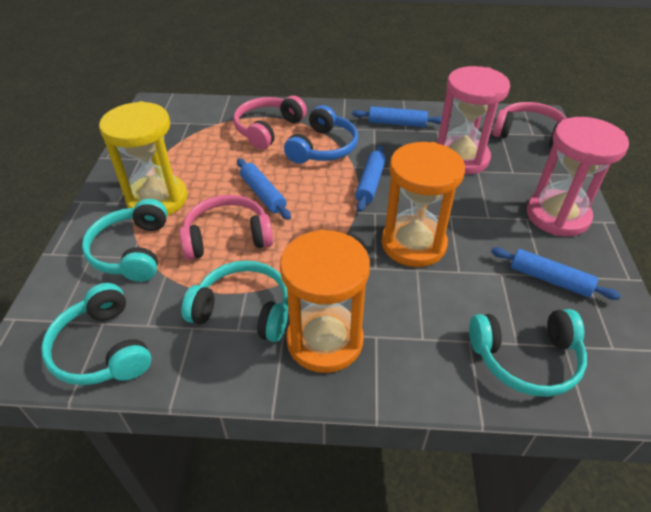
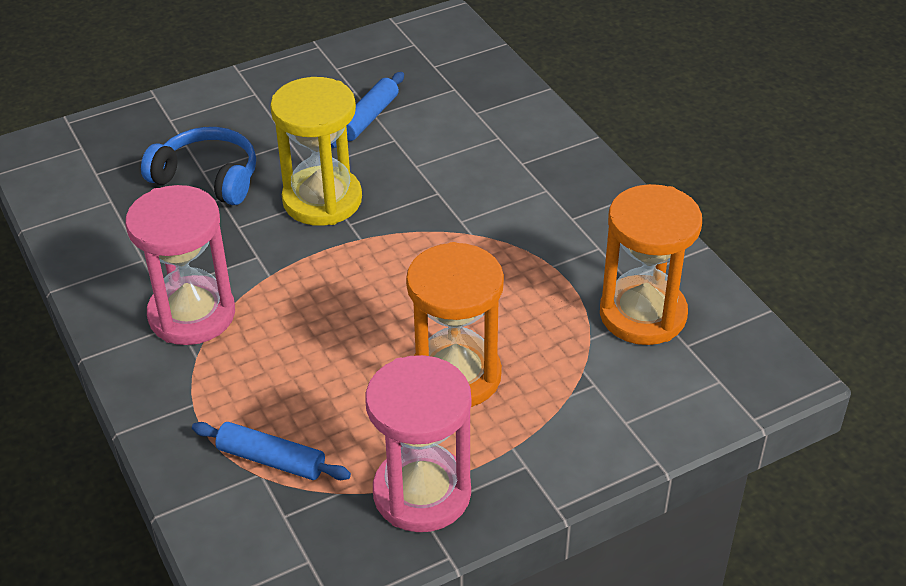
blue rolling pin: 4 -> 2
pink headphones: 3 -> 0
turquoise headphones: 4 -> 0

